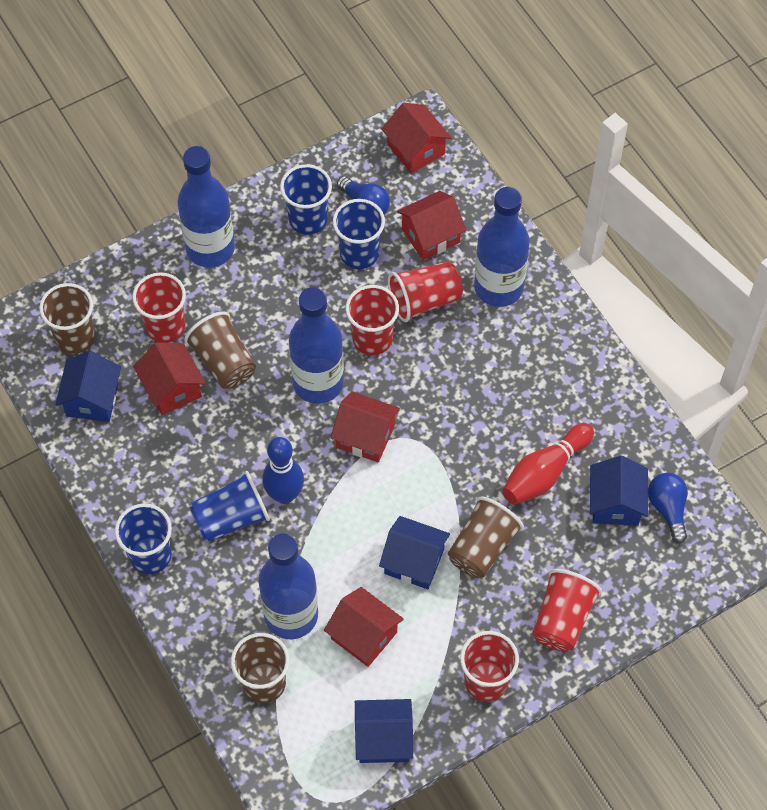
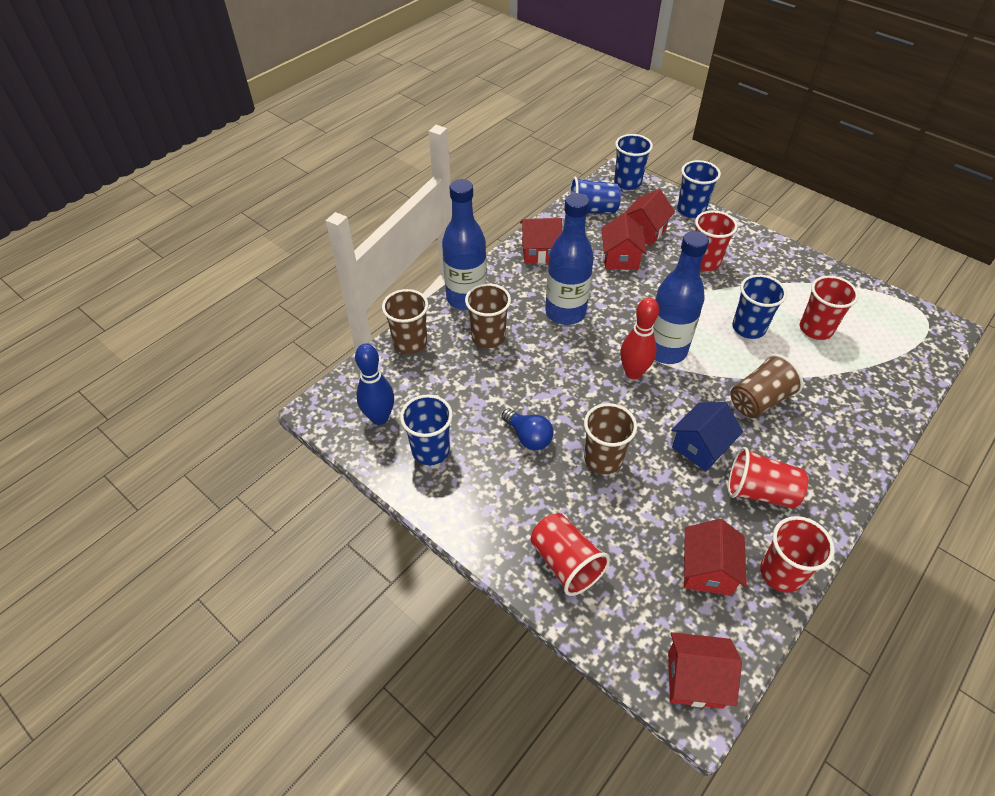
blue bottle: 4 -> 3
blue cup: 4 -> 5
blue house: 4 -> 1
blue light bulb: 2 -> 1

